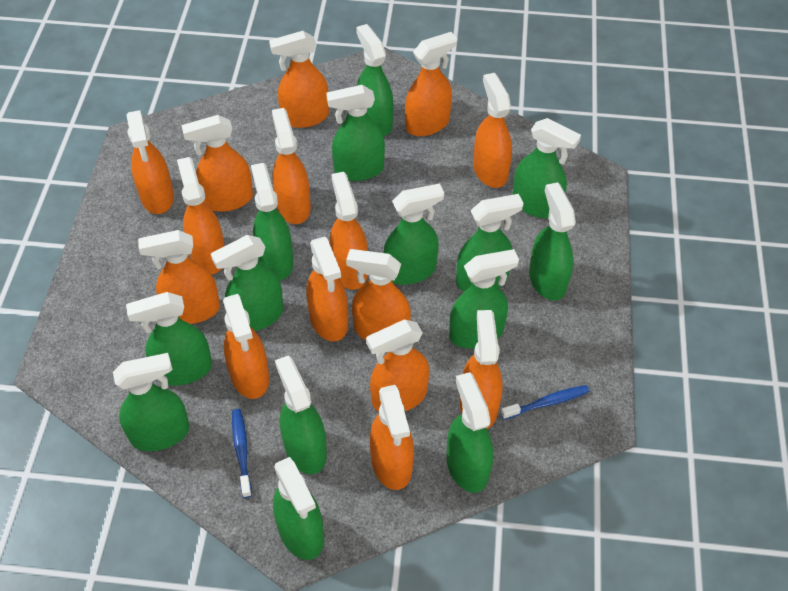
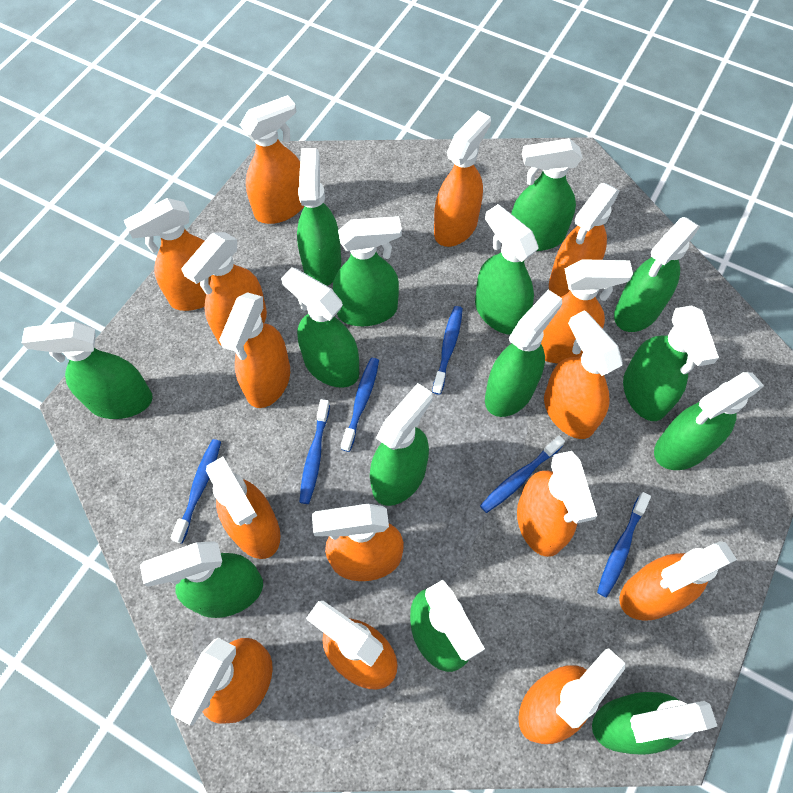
blue toothbrush: 2 -> 6

